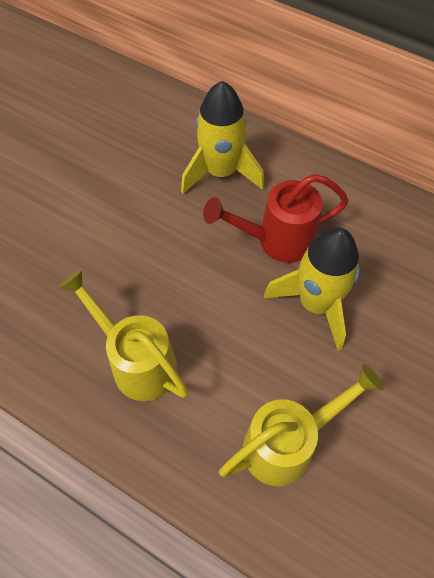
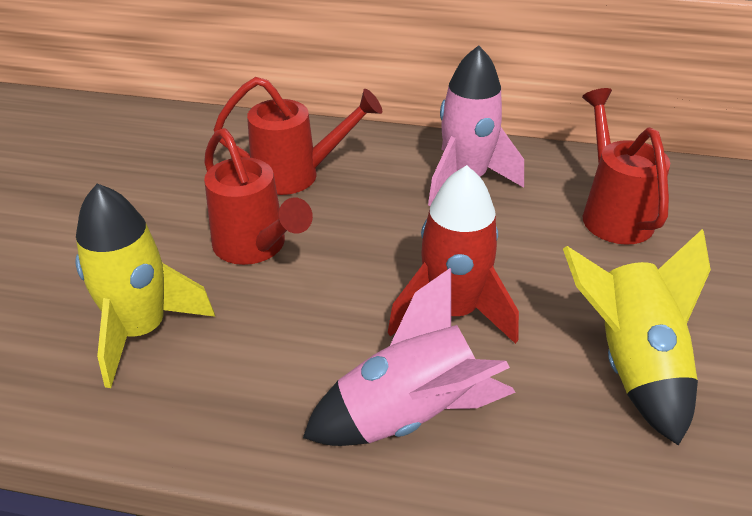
pink rocket: 0 -> 2
red rocket: 0 -> 1
red watering can: 1 -> 3
yellow watering can: 2 -> 0

